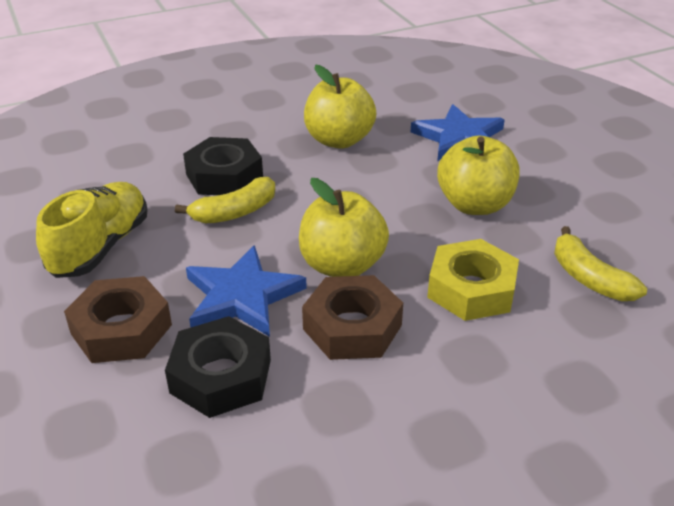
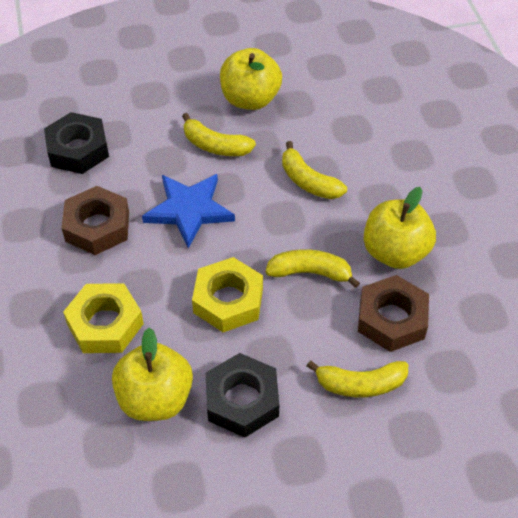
blue star: 2 -> 1
yellow banana: 2 -> 4
yellow nut: 1 -> 2
yellow shoe: 1 -> 0

